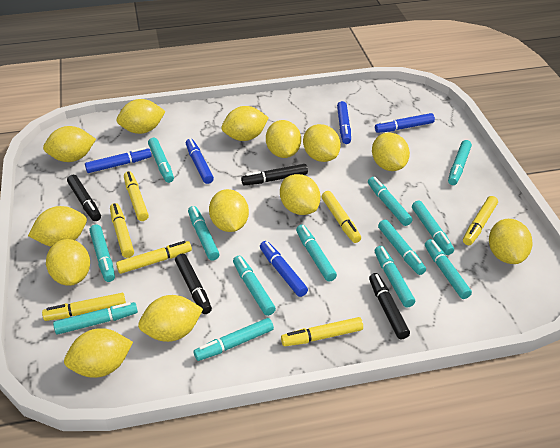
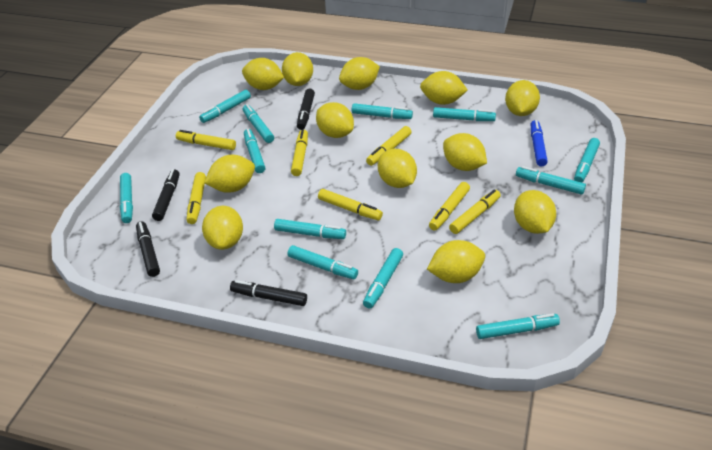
blue marker: 5 -> 1
turquoise marker: 13 -> 12
yellow lemon: 13 -> 12

